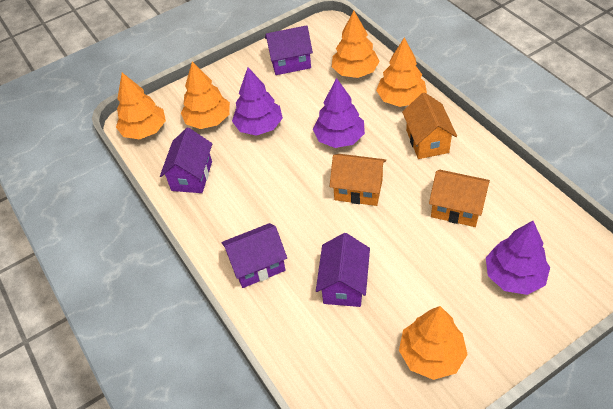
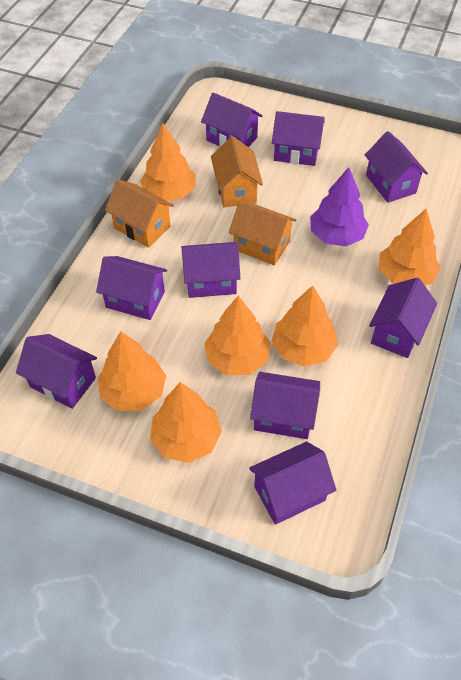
orange tree: 5 -> 6
purple house: 4 -> 9
purple tree: 3 -> 1

